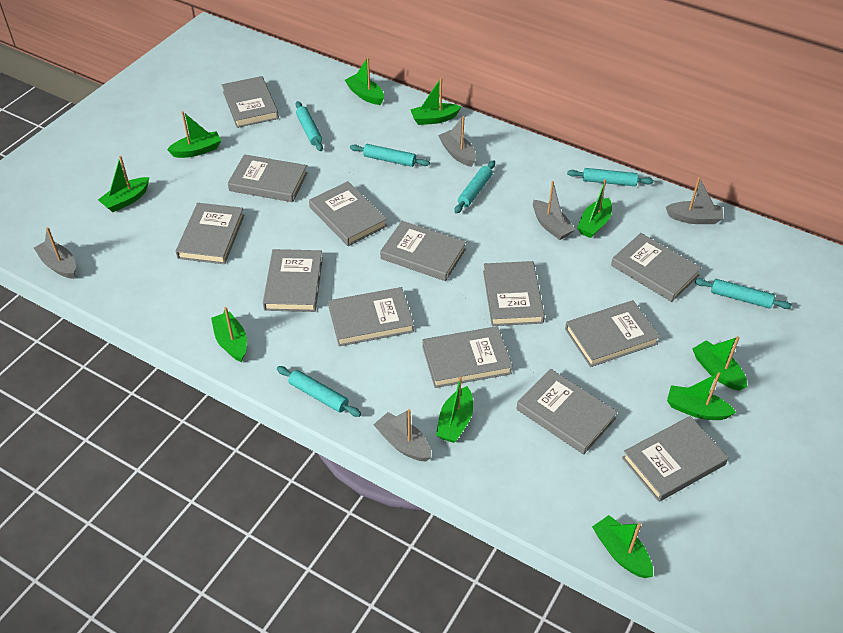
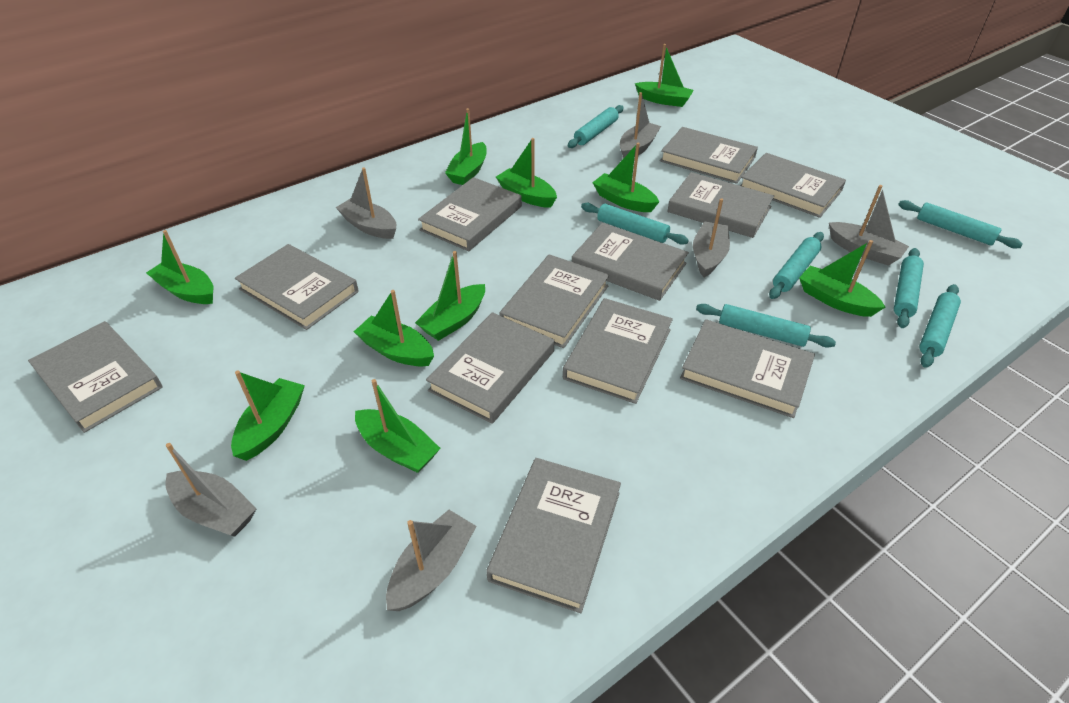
grey boat: 5 -> 6
grey book: 13 -> 12
turquoise rolling pin: 6 -> 7

